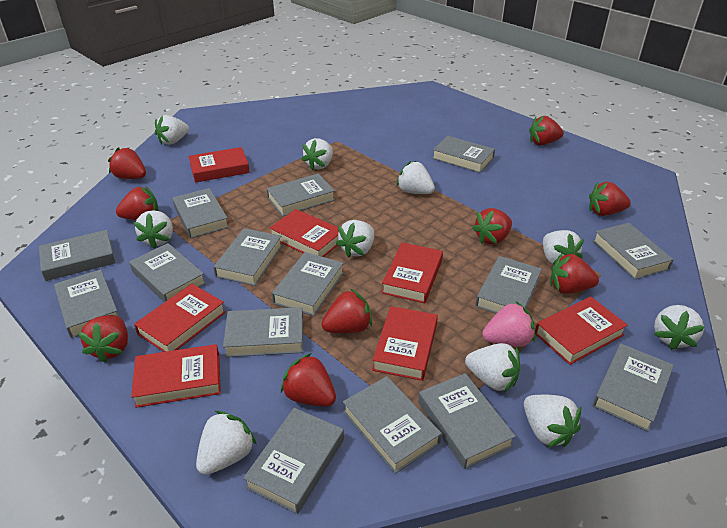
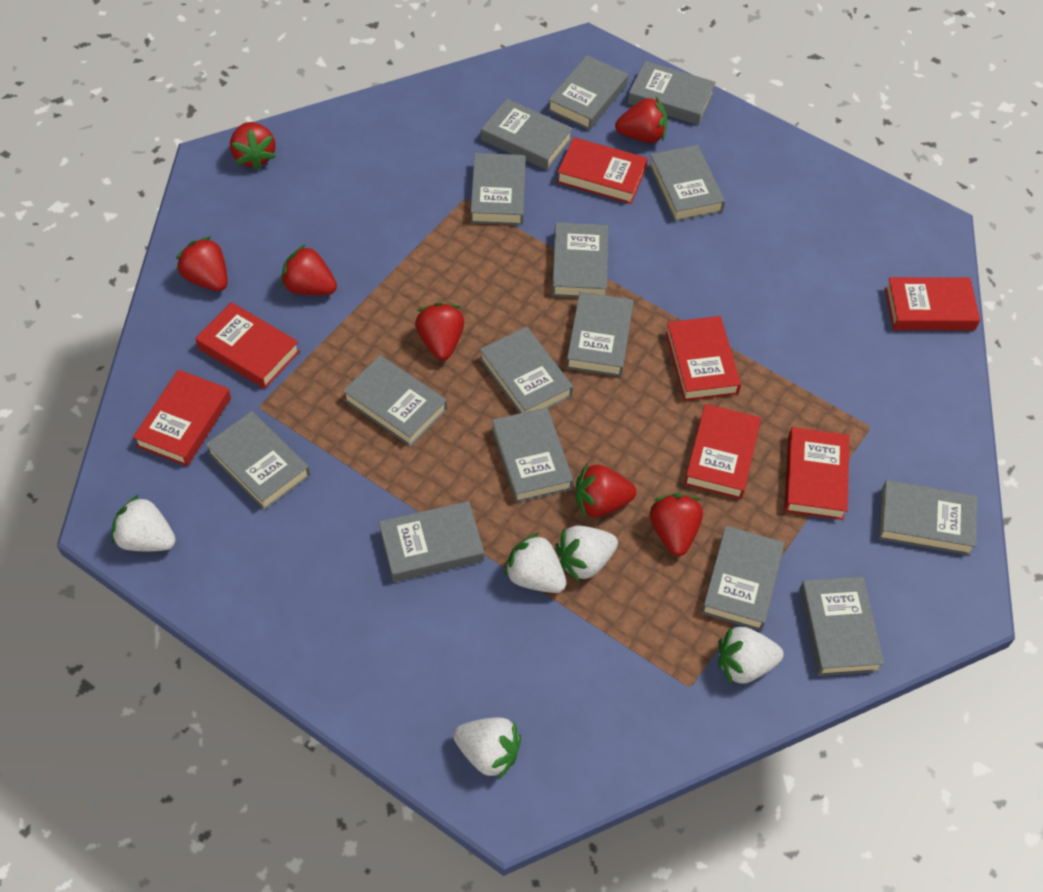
pink strawberry: 1 -> 0
red strawberry: 9 -> 7
white strawberry: 10 -> 5

